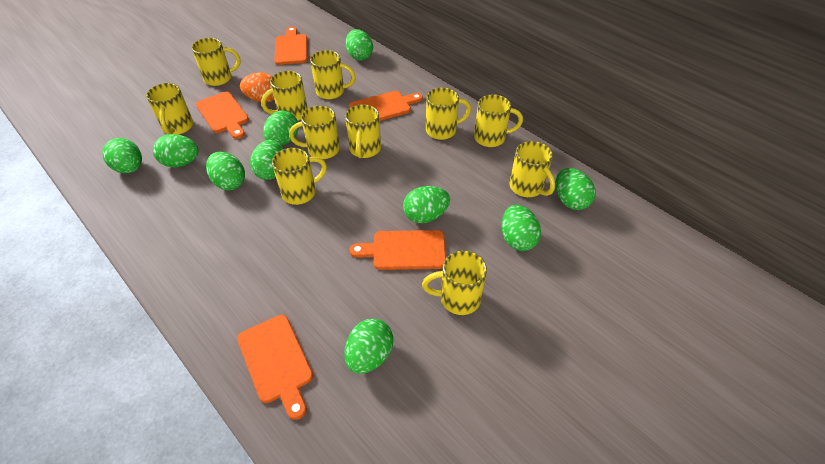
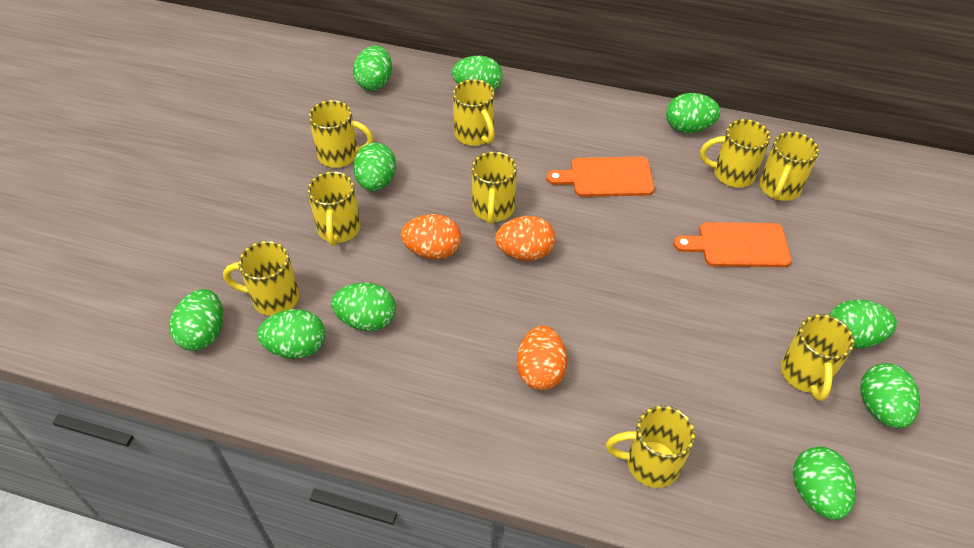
orange cutting board: 5 -> 2
orange egg: 1 -> 3
yellow mug: 11 -> 9

